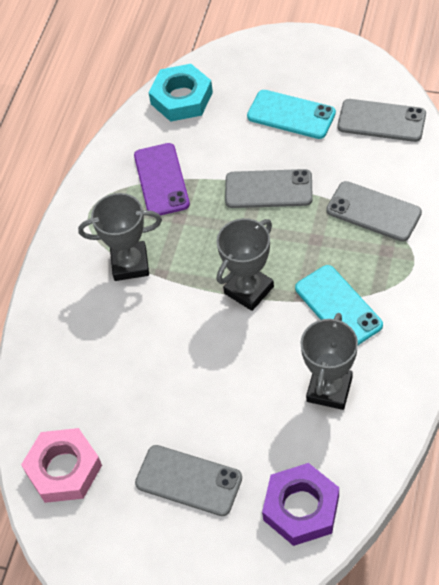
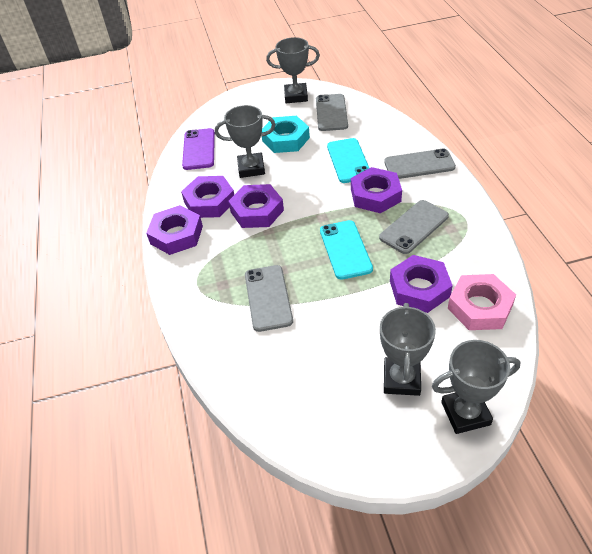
grey trophy: 3 -> 4
purple nut: 1 -> 5

